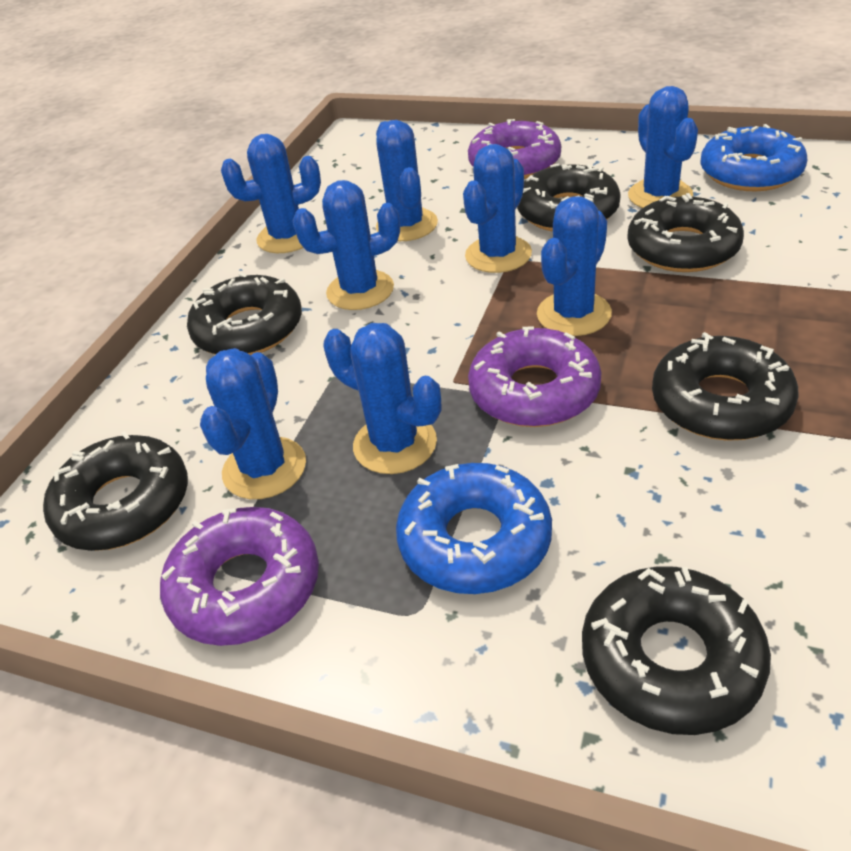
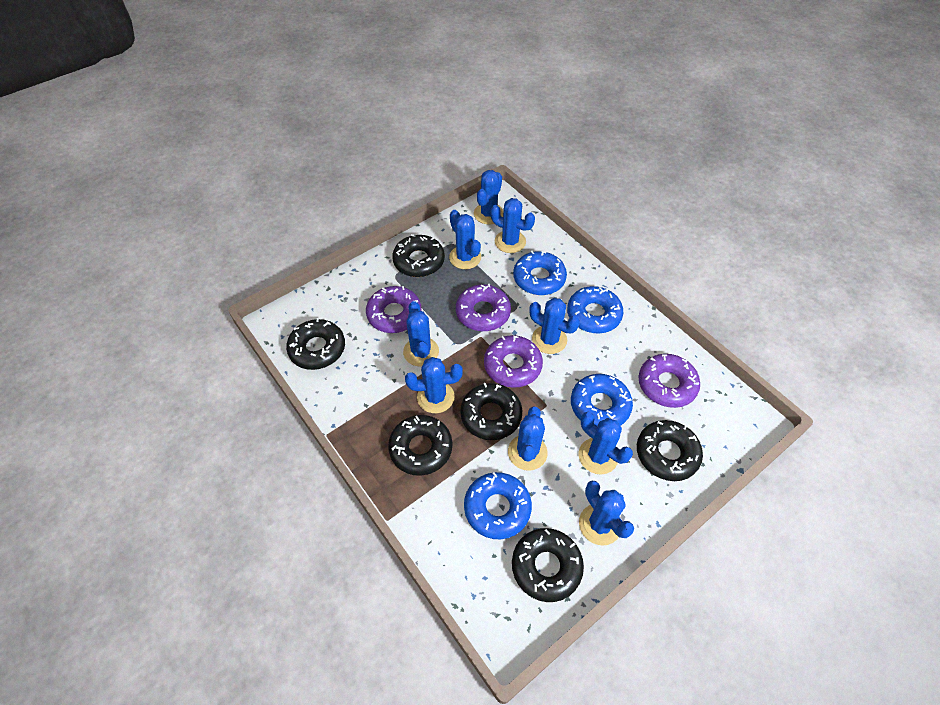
blue cactus: 8 -> 9
blue donut: 2 -> 4
purple donut: 3 -> 4

